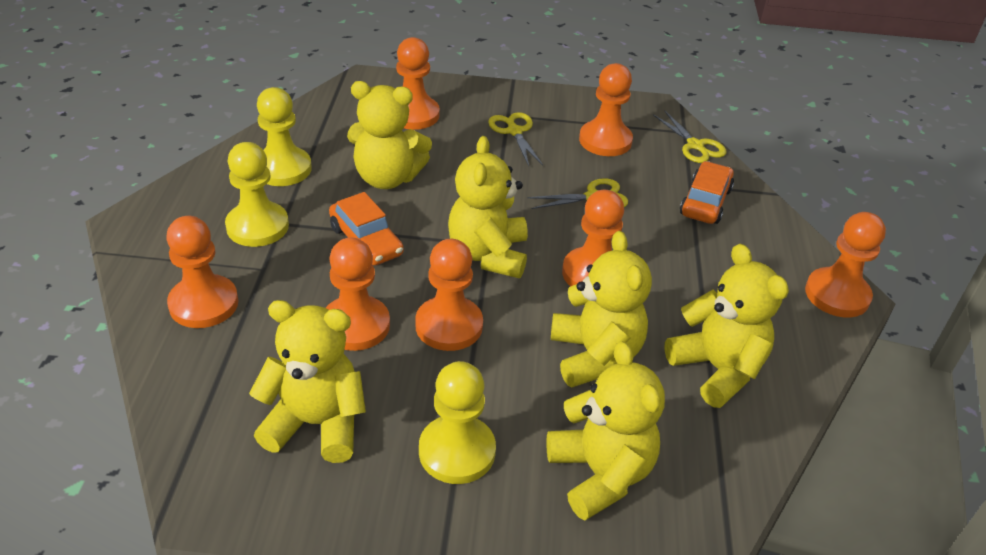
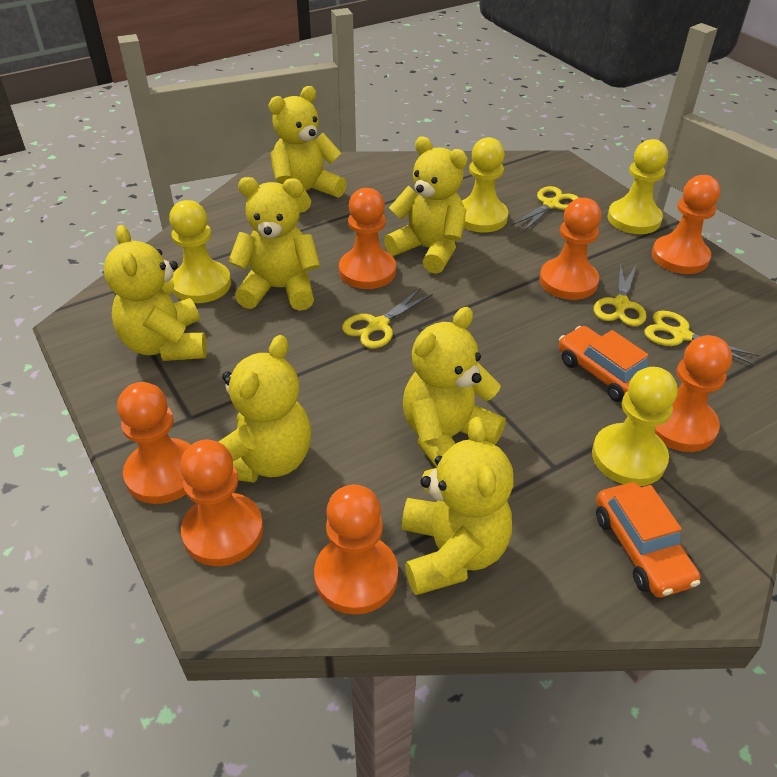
yellow pawn: 3 -> 4
yellow scissors: 3 -> 4
yellow teddy bear: 6 -> 7

